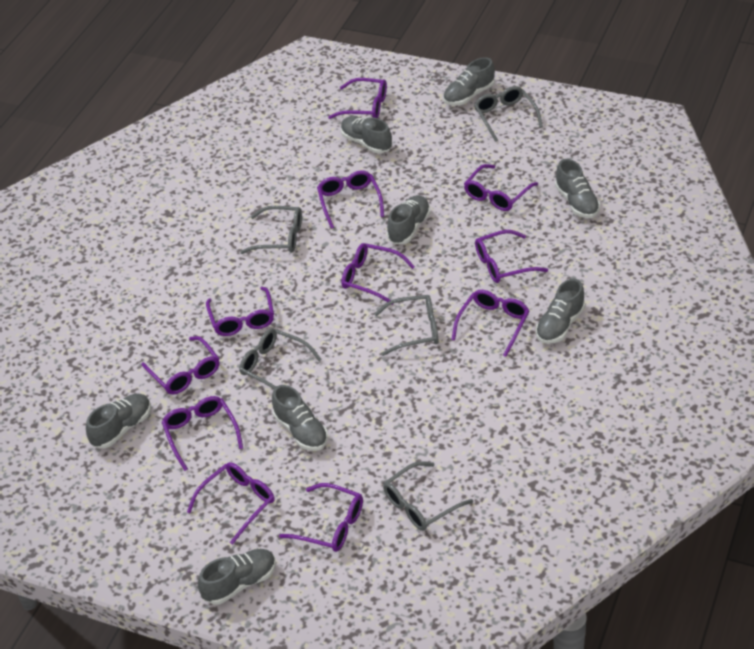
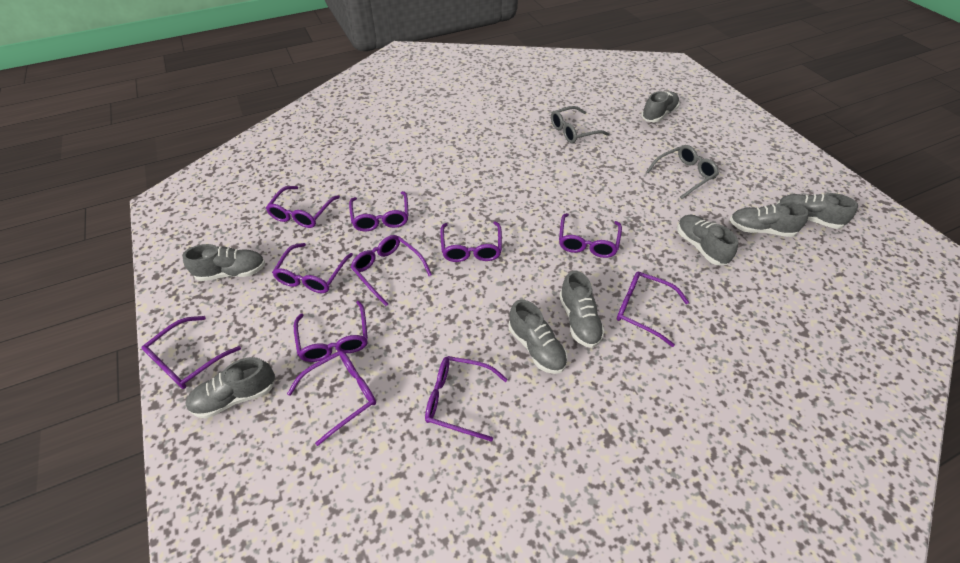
grey glasses: 5 -> 2

